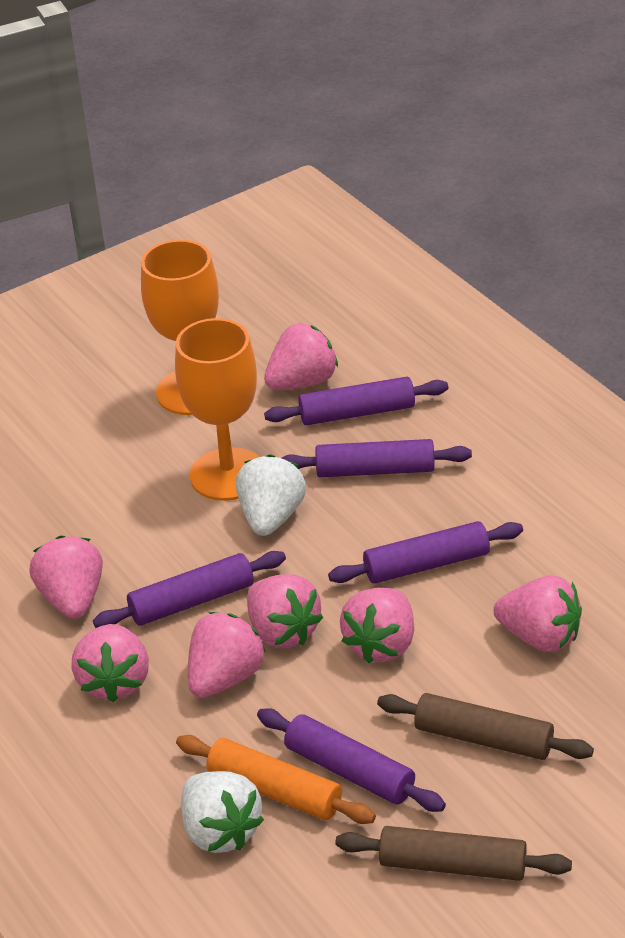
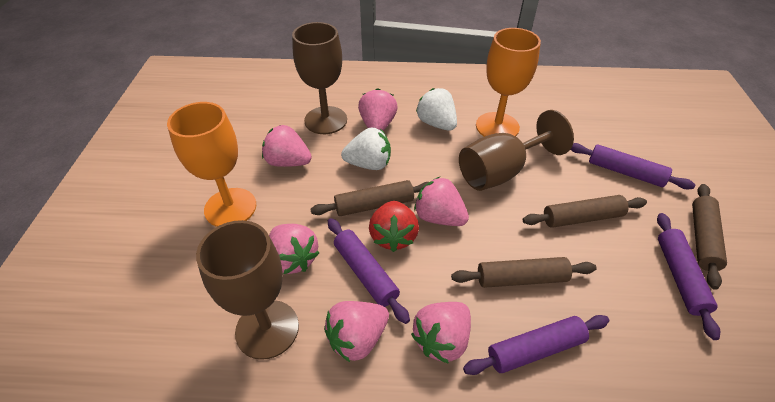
brown goblet: 0 -> 3
brown rolling pin: 2 -> 4
orange rolling pin: 1 -> 0
pink strawberry: 7 -> 6
purple rolling pin: 5 -> 4
red strawberry: 0 -> 1

